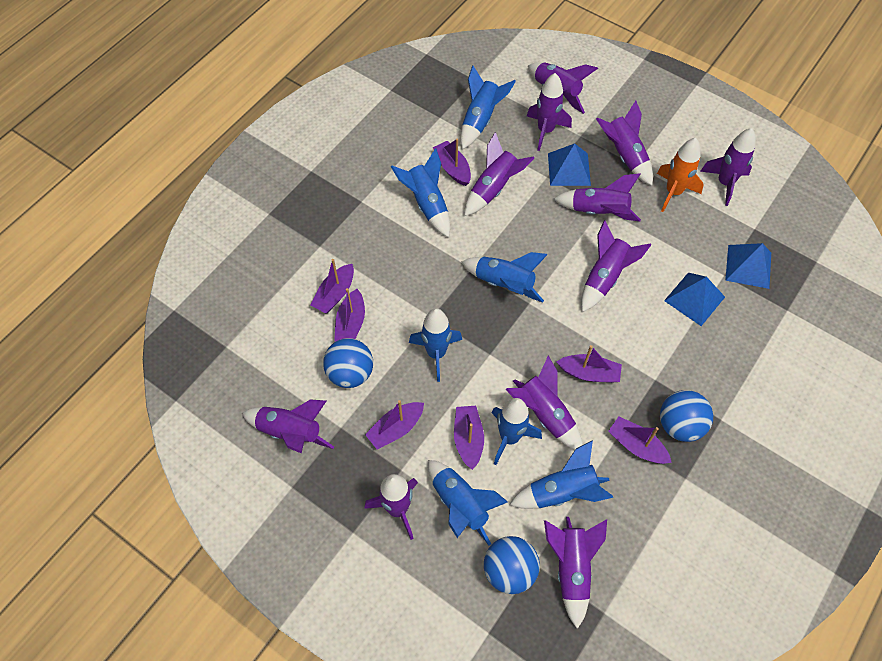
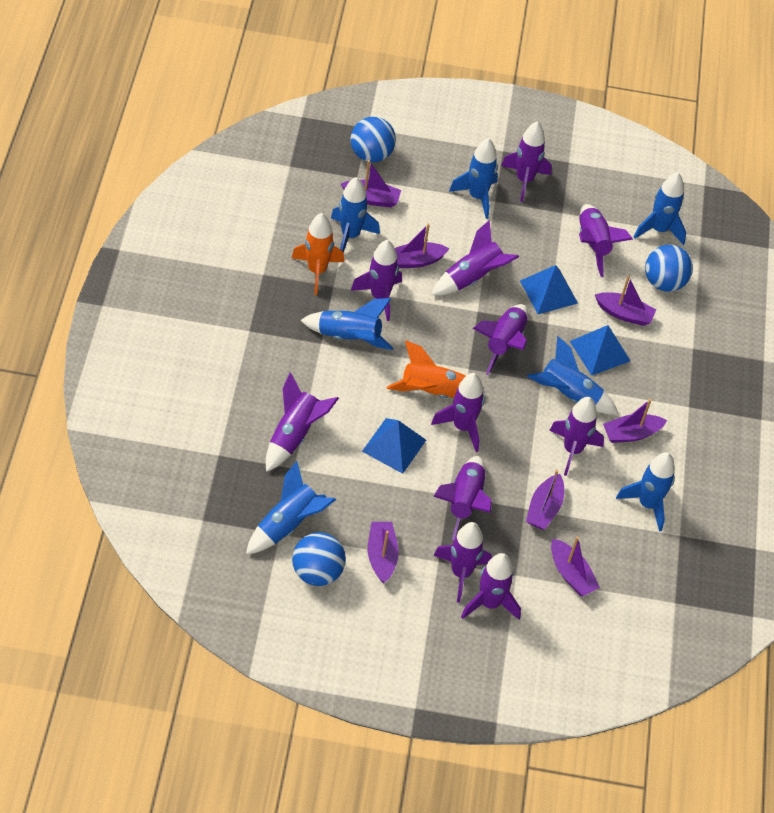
orange rocket: 1 -> 2

